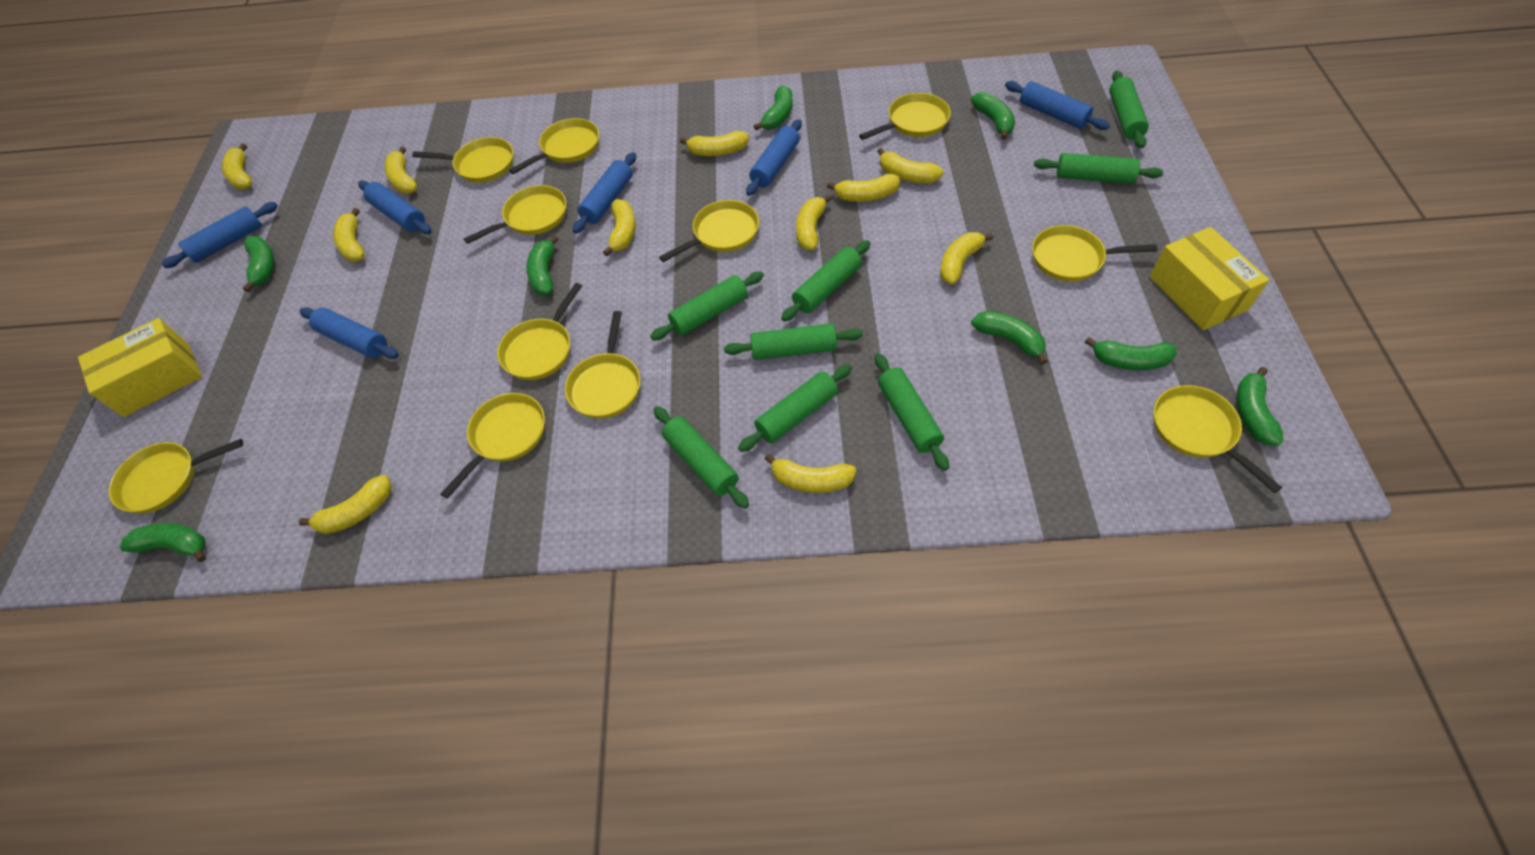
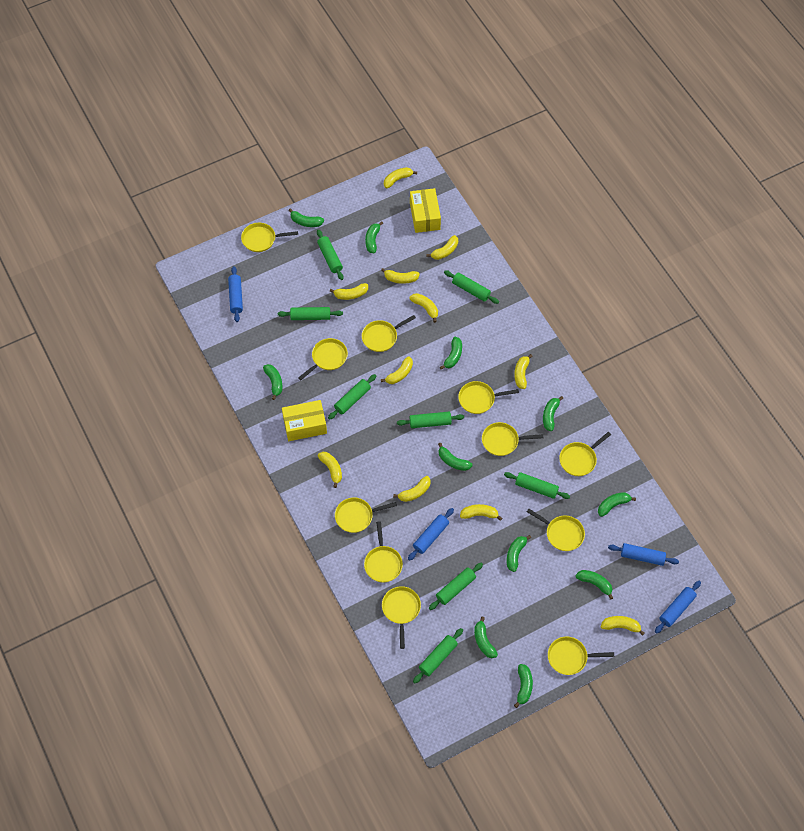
blue rolling pin: 6 -> 4
green banana: 8 -> 11

